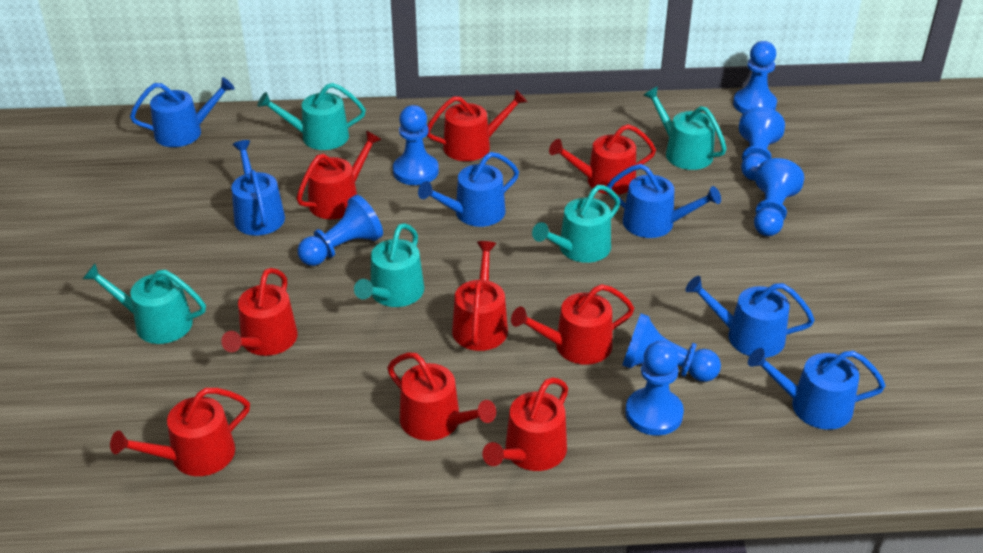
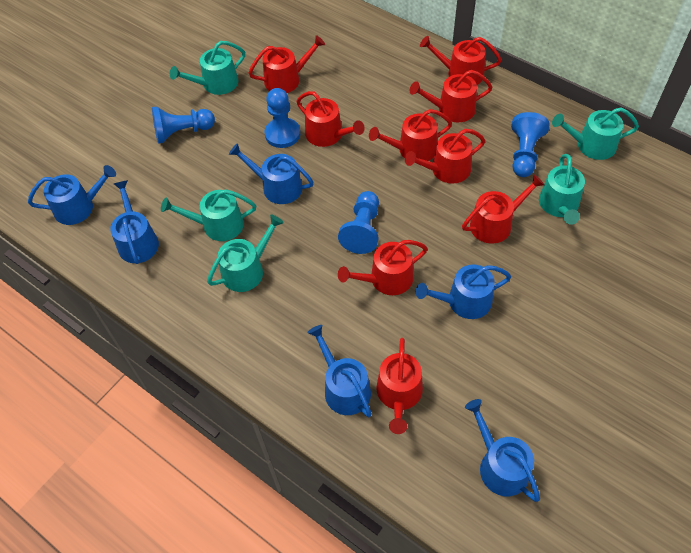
blue pawn: 7 -> 4

